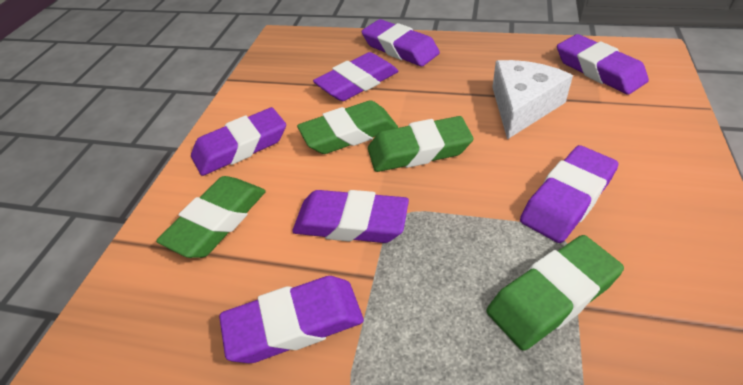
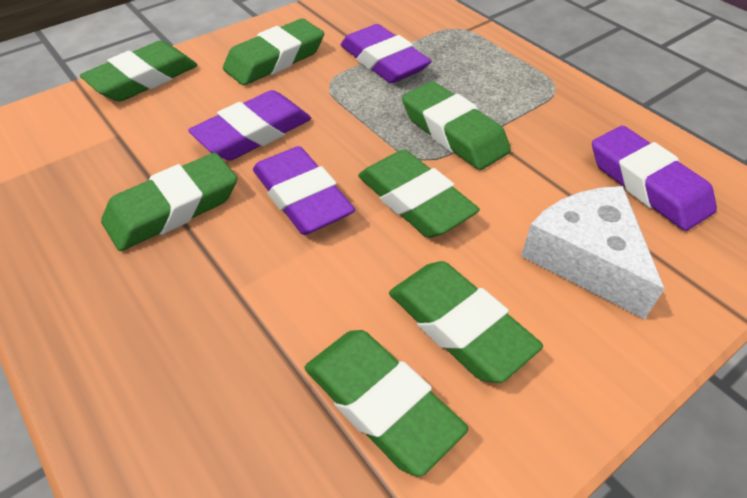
green eraser: 4 -> 7
purple eraser: 7 -> 4

